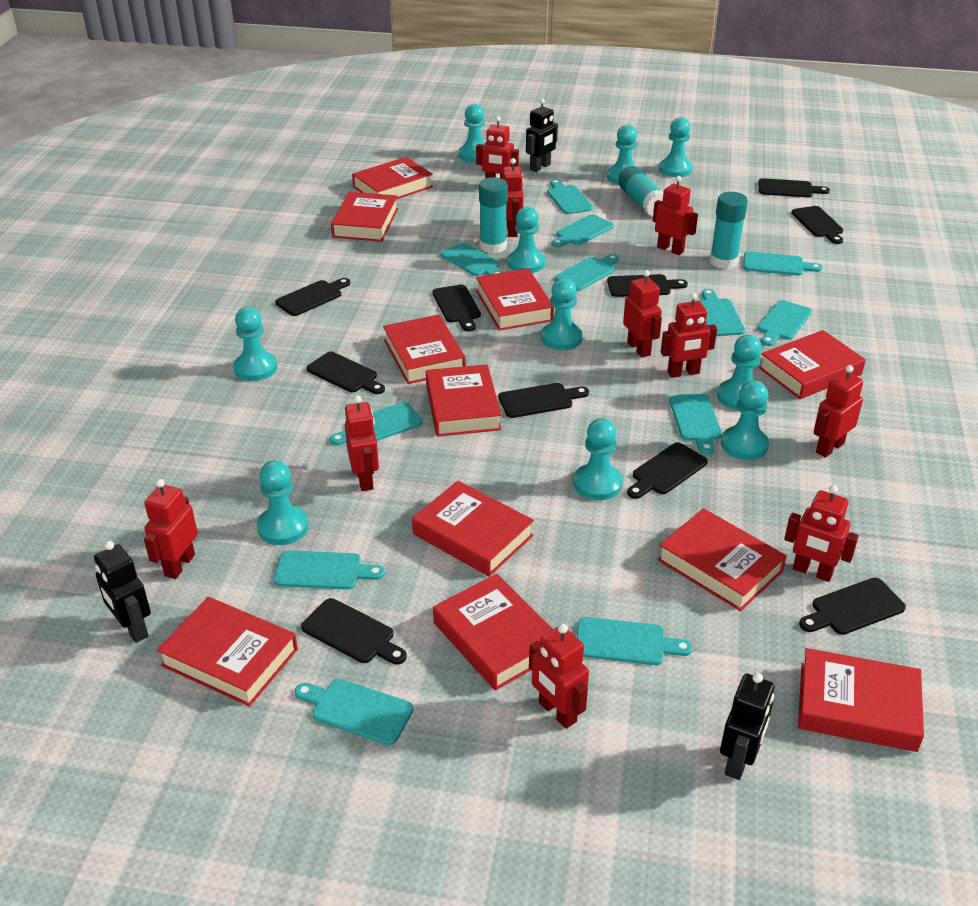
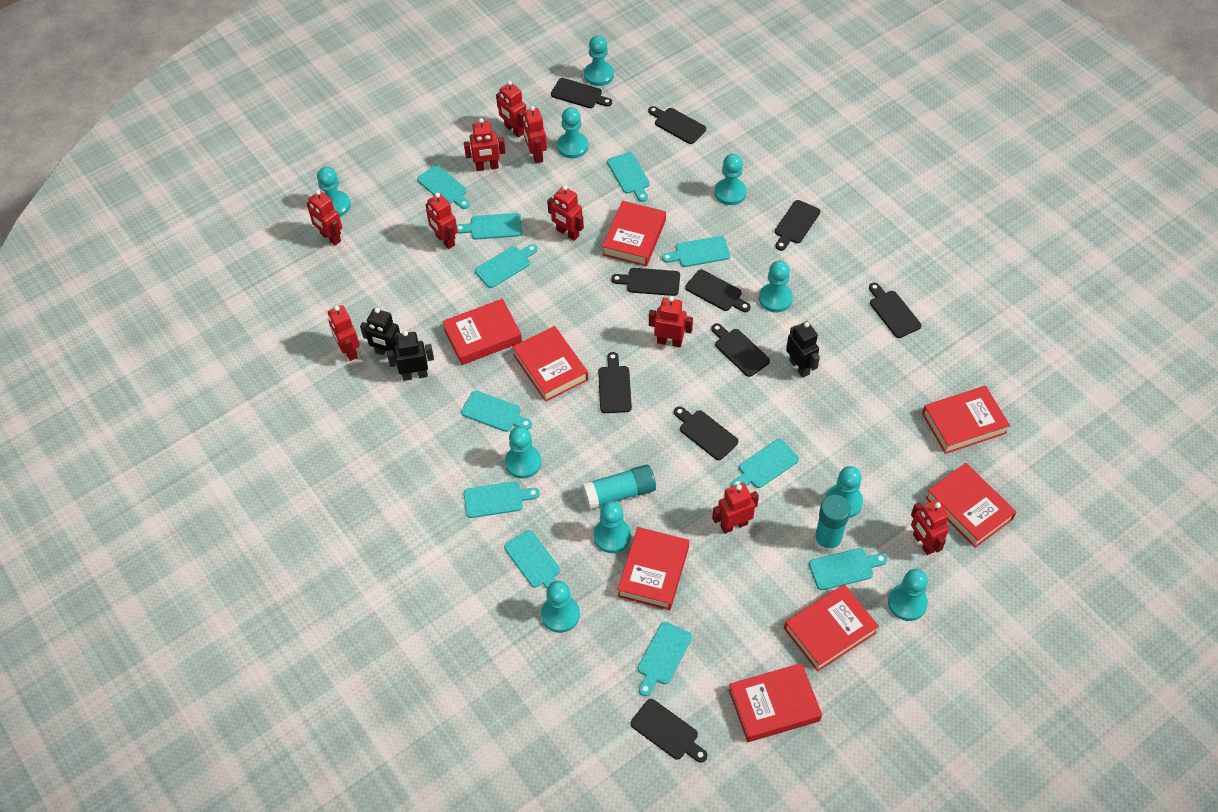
red book: 11 -> 8
turquoise cutting board: 12 -> 11
turquoise glue stick: 3 -> 2

